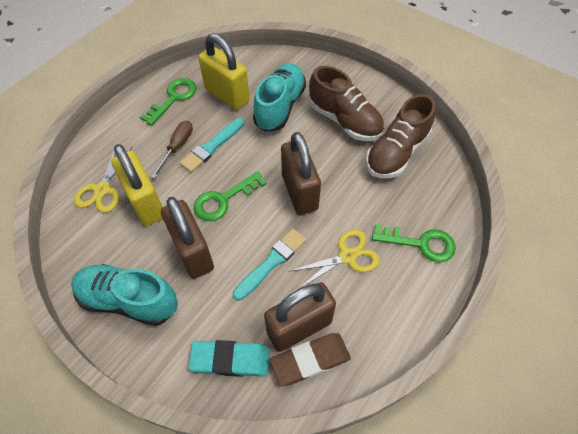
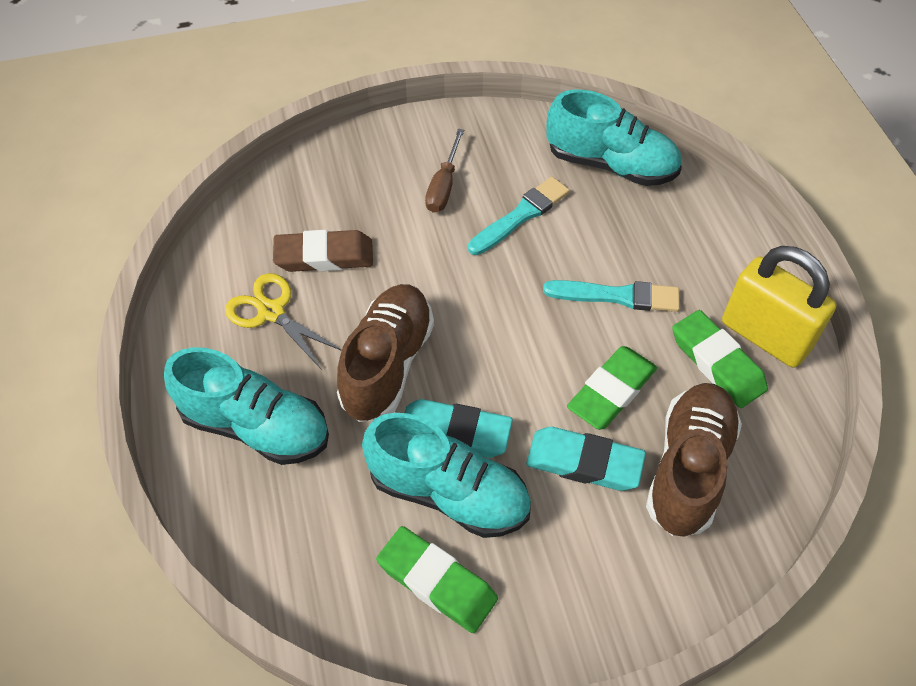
brown padlock: 3 -> 0
green eraser: 0 -> 3
green key: 3 -> 0
turquoise eraser: 1 -> 2
turquoise shoe: 2 -> 3
yellow padlock: 2 -> 1
yellow scissors: 2 -> 1

